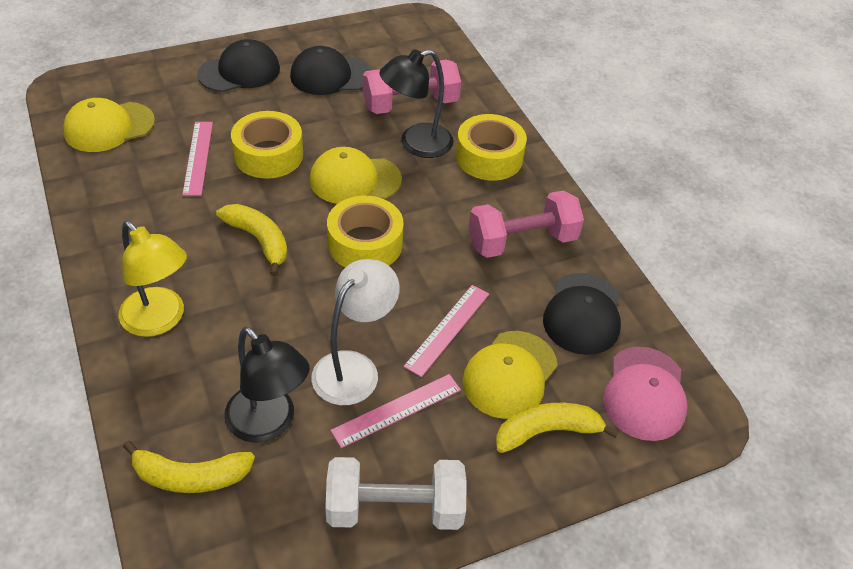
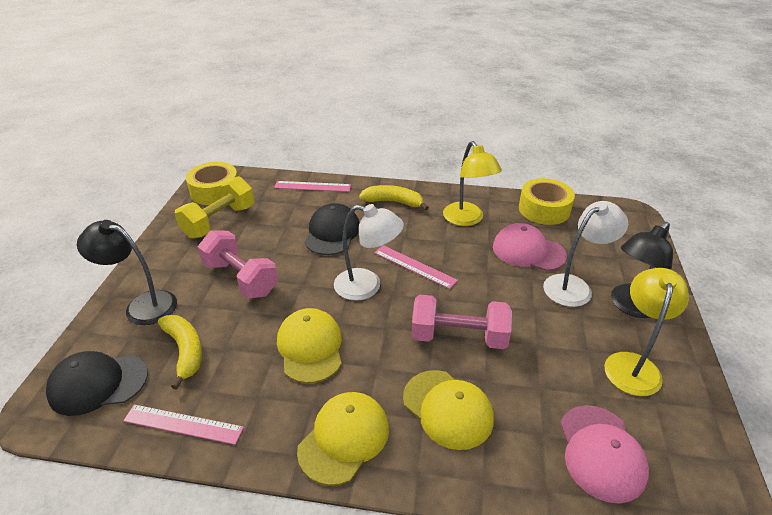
black cap: 3 -> 2
pink cap: 1 -> 2
white dumbbell: 1 -> 0
white lamp: 1 -> 2
yellow banana: 3 -> 2
yellow dumbbell: 0 -> 1
yellow lamp: 1 -> 2
yellow tape: 3 -> 2

